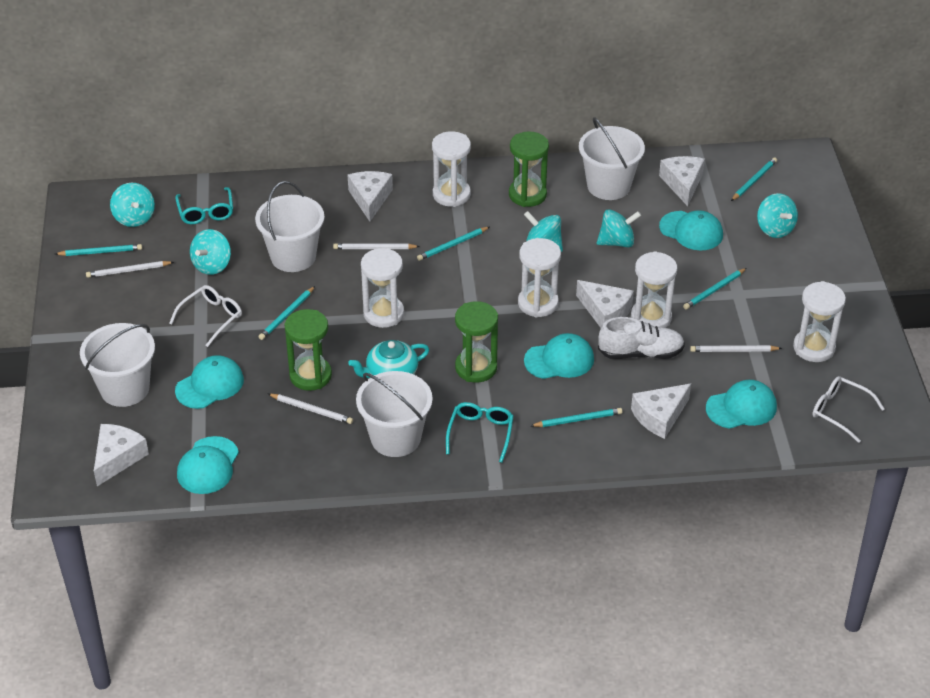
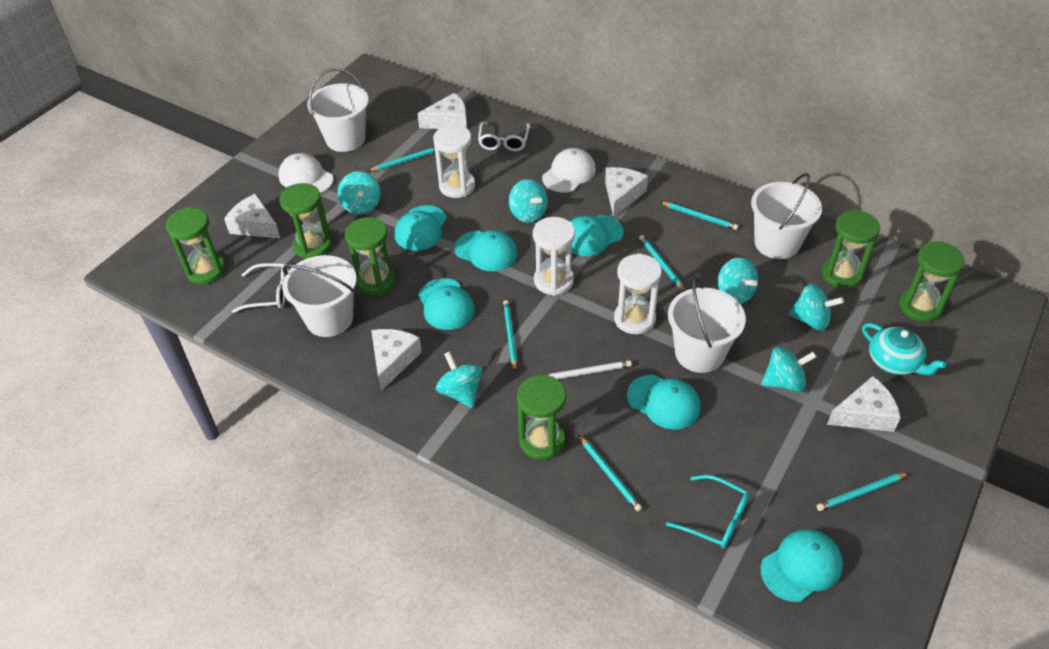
green hourglass: 3 -> 6
turquoise cap: 5 -> 6
turquoise glasses: 2 -> 1
turquoise spinning top: 5 -> 6
white cap: 0 -> 2
white hourglass: 5 -> 3
white pencil: 4 -> 1
white shoe: 1 -> 0

